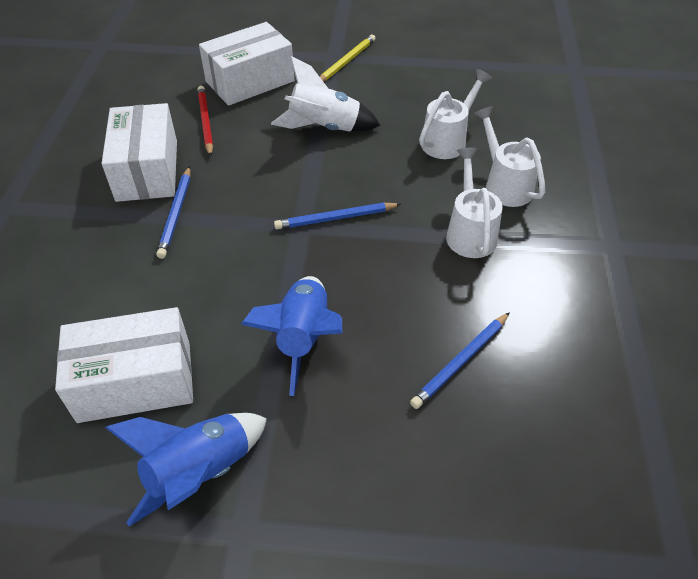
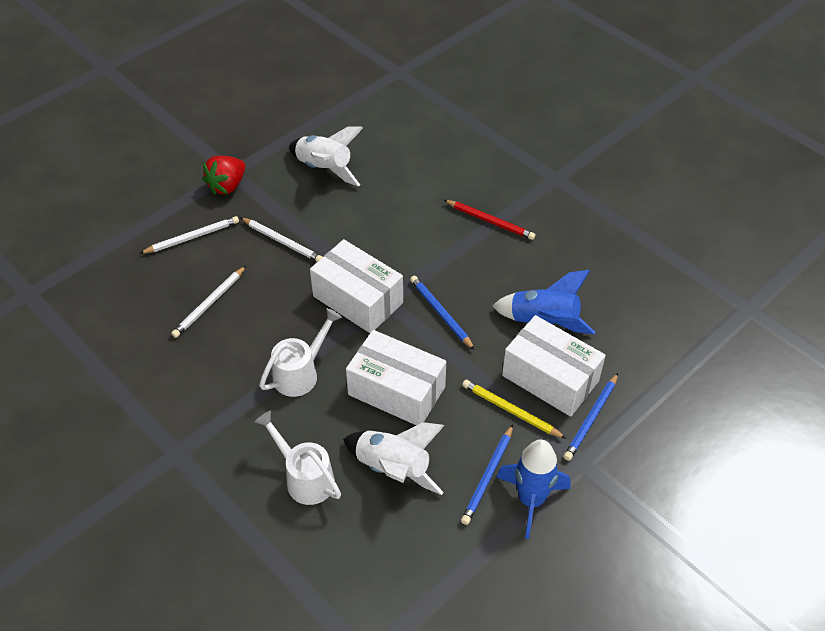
red strawberry: 0 -> 1
white pencil: 0 -> 3
white rocket: 1 -> 2
white watering can: 3 -> 2

